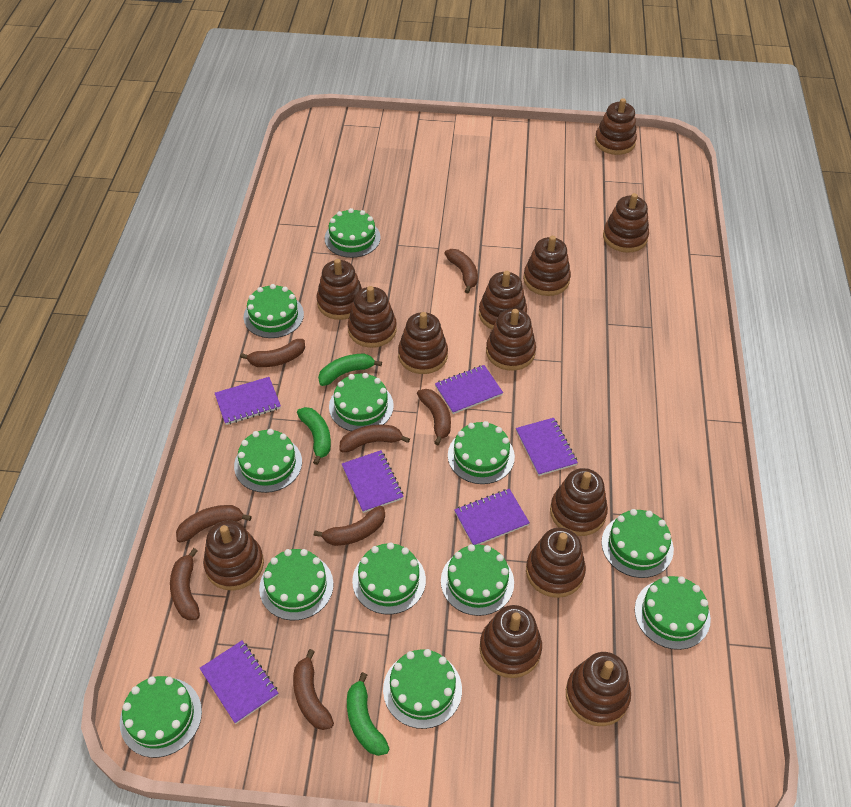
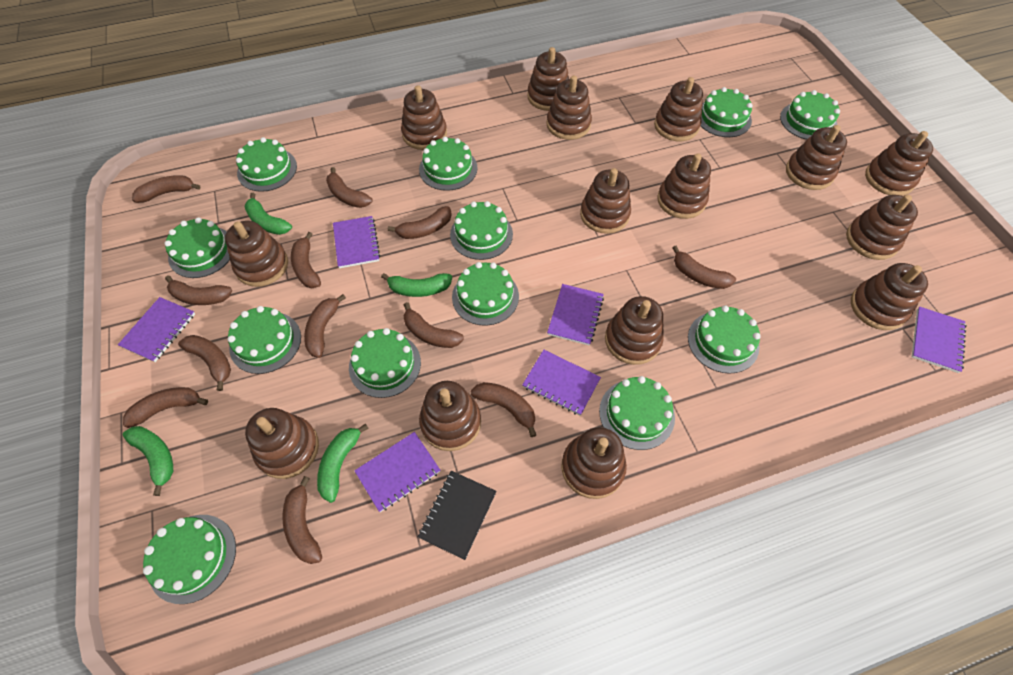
black notebook: 0 -> 1
brown banana: 8 -> 12
brown stacking toy: 13 -> 15
green banana: 3 -> 4

